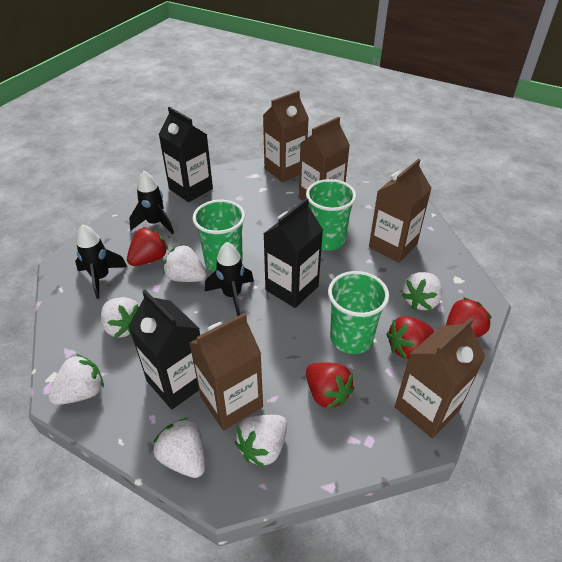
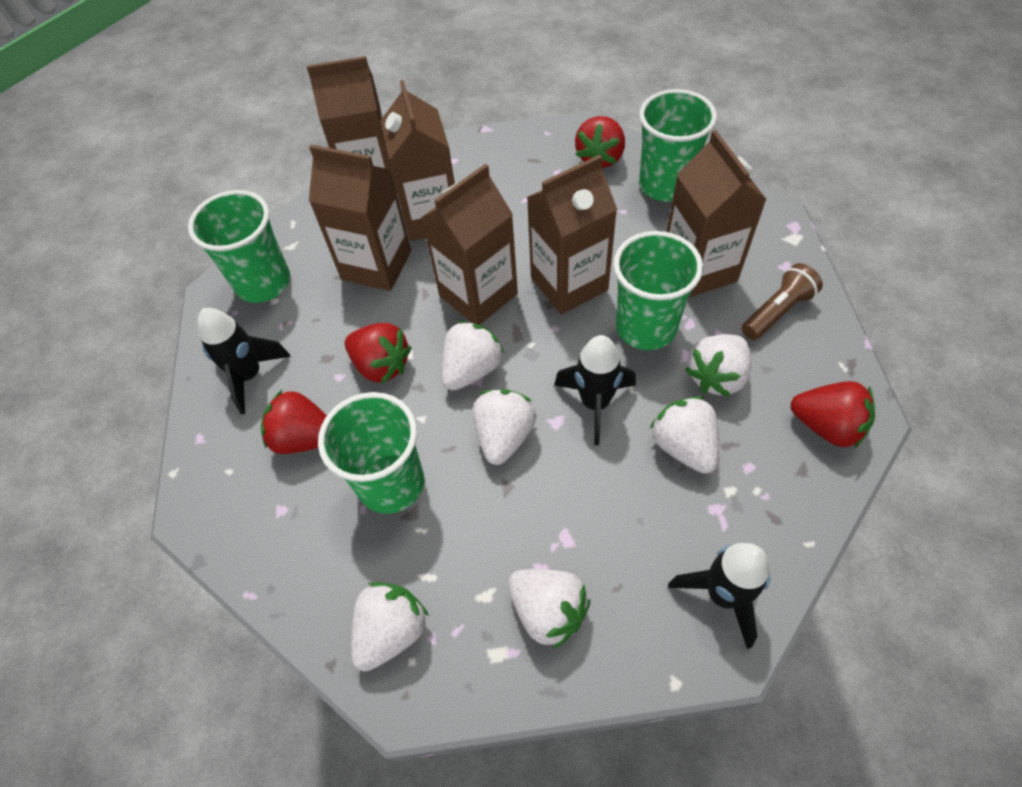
black carton: 3 -> 0
brown carton: 5 -> 6
brown flashlight: 0 -> 1
green cup: 3 -> 4

